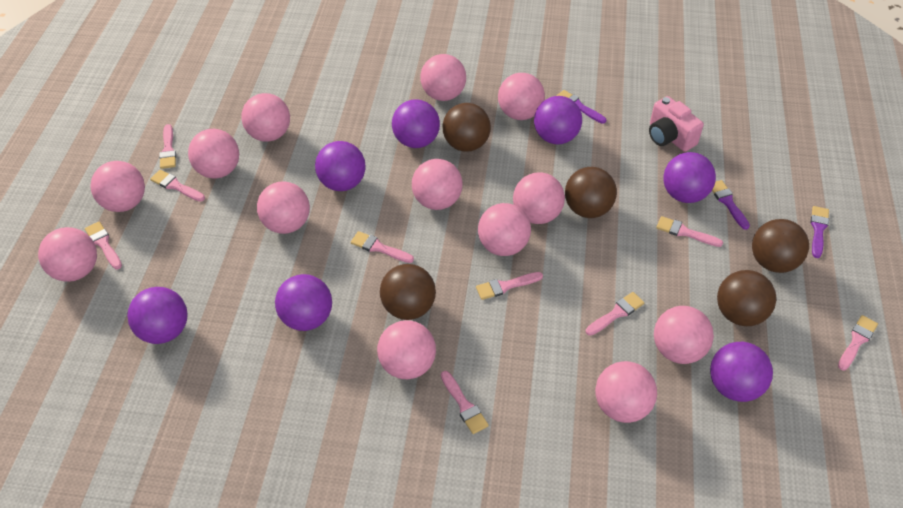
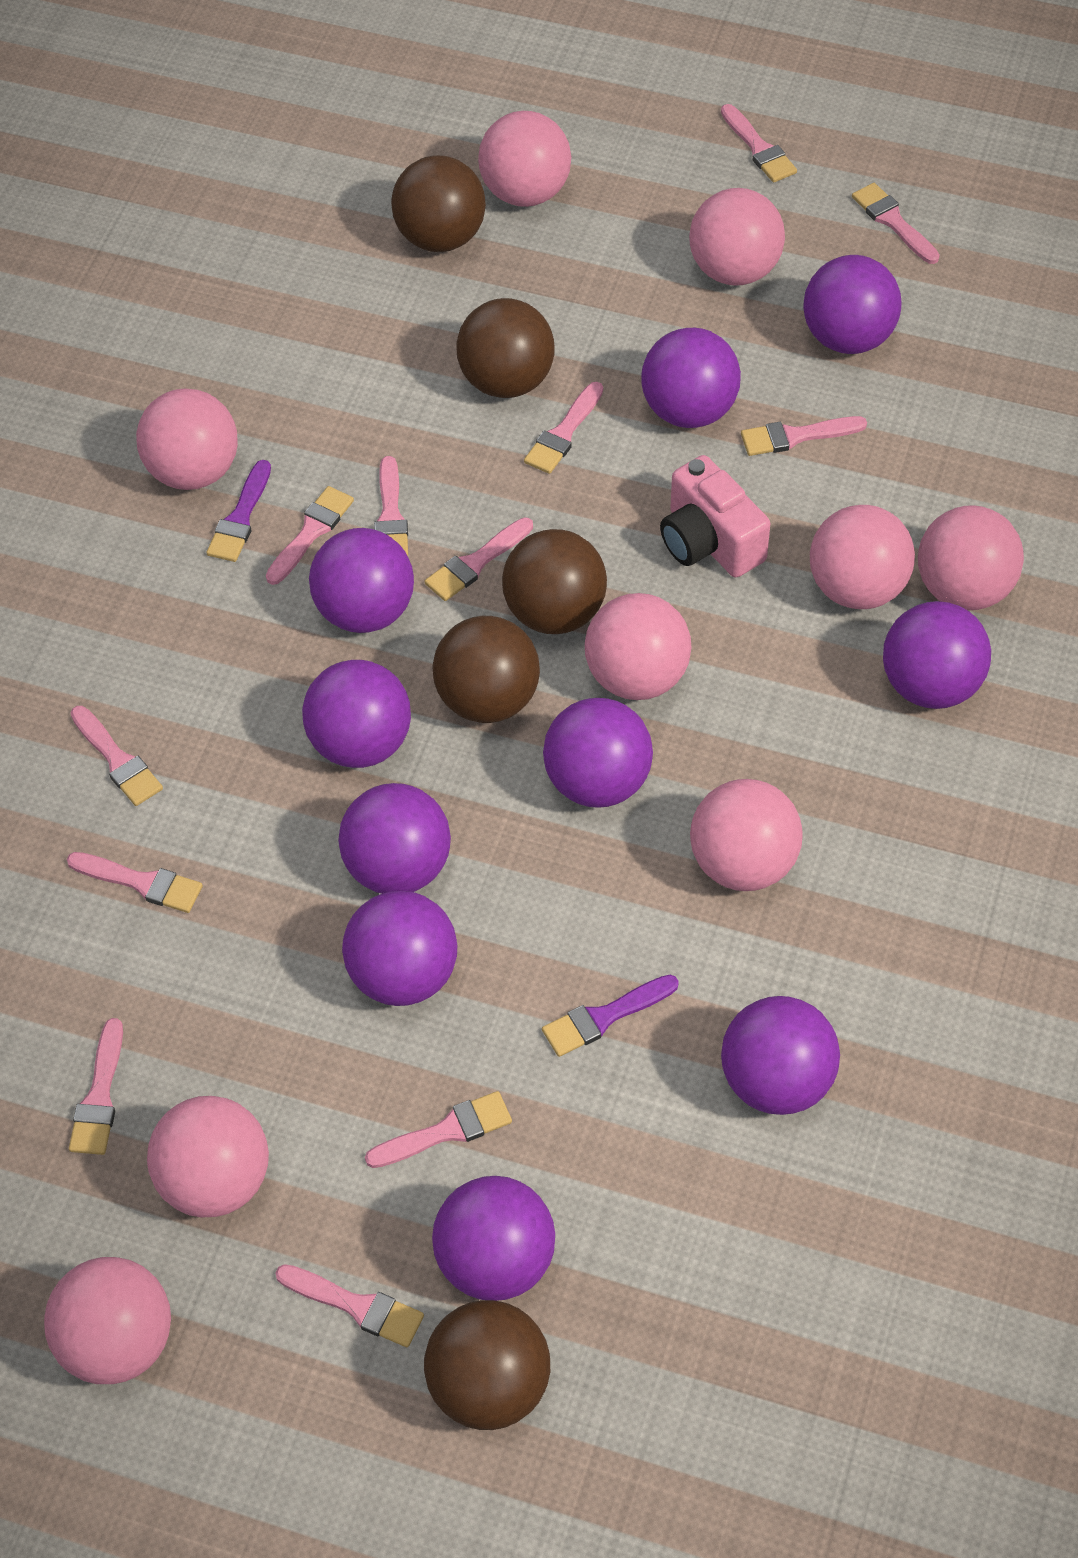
pink ball: 13 -> 9
pink brush: 9 -> 12
purple ball: 7 -> 10
purple brush: 3 -> 2

